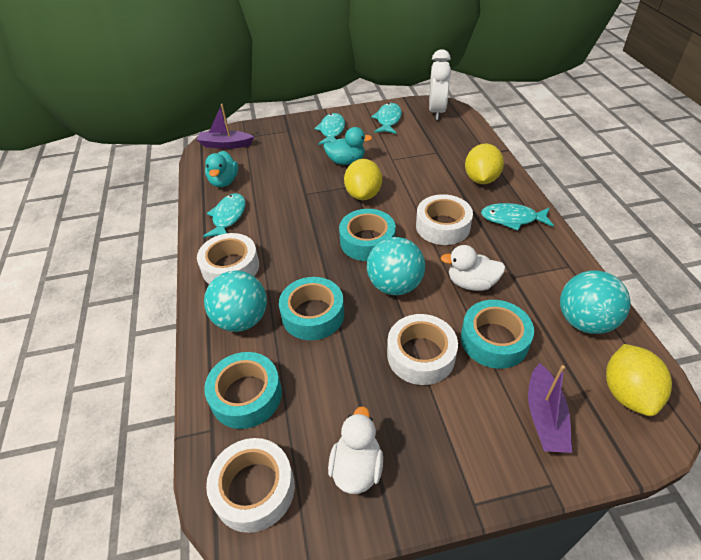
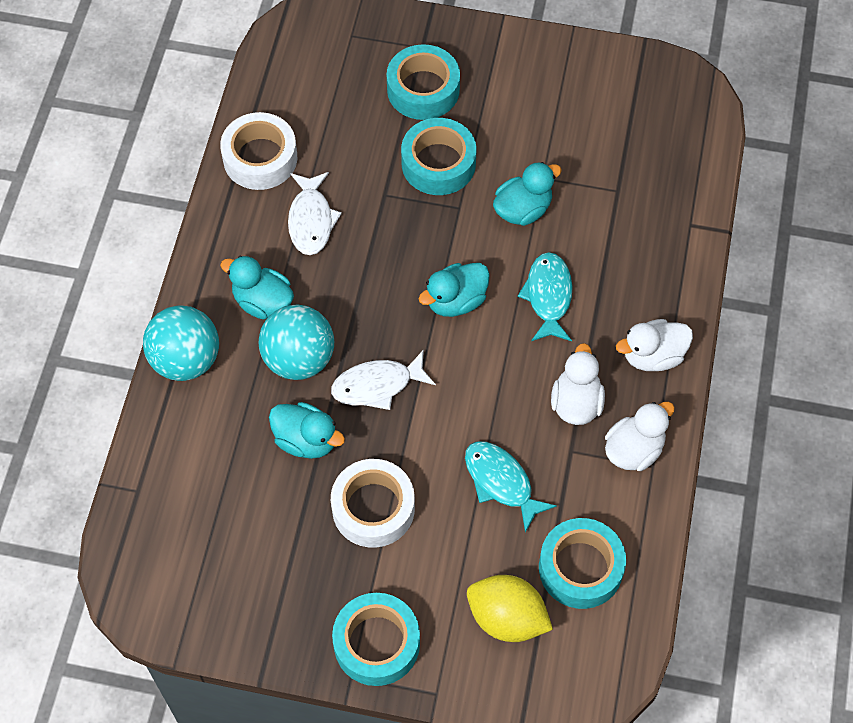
purple boat: 2 -> 0
turquoise ball: 3 -> 2
turquoise duck: 2 -> 4
turquoise fish: 4 -> 2
white clock: 1 -> 0
white duck: 2 -> 3
white fish: 0 -> 2
white tape: 4 -> 2
yellow lemon: 3 -> 1

